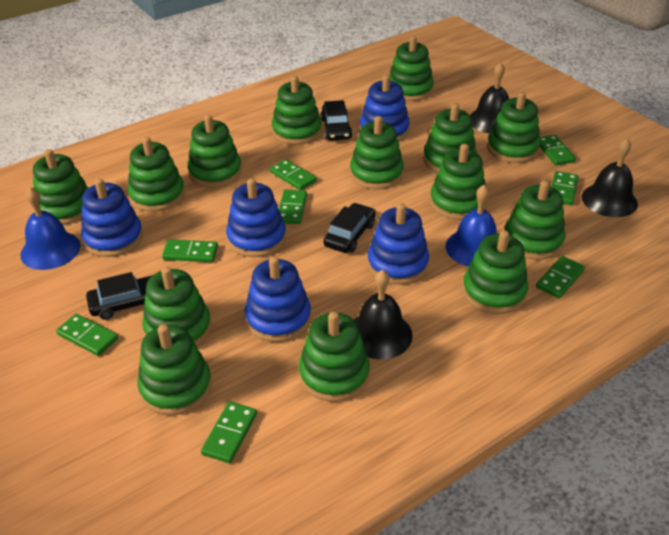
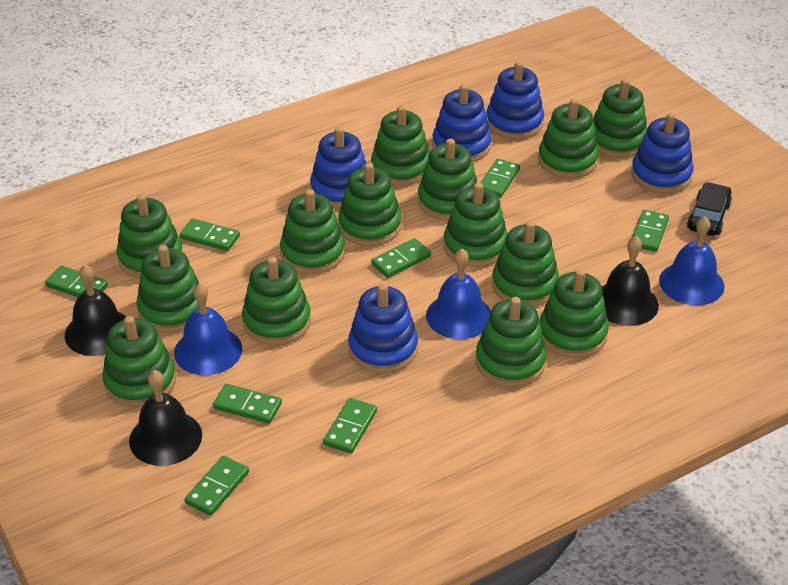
black car: 3 -> 1
blue bell: 2 -> 3

